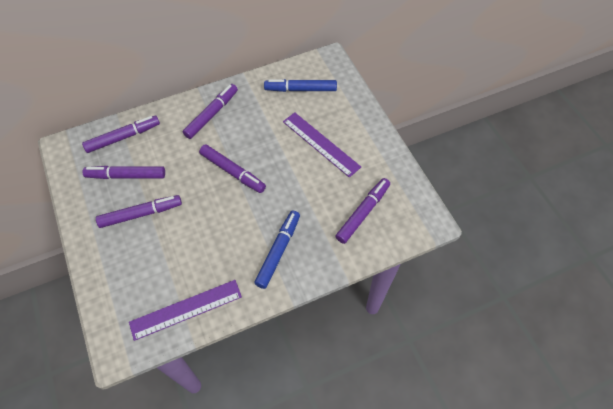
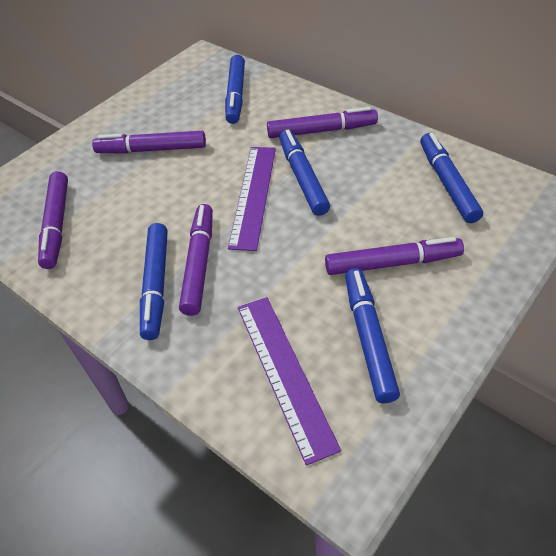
blue marker: 2 -> 5
purple marker: 6 -> 5

